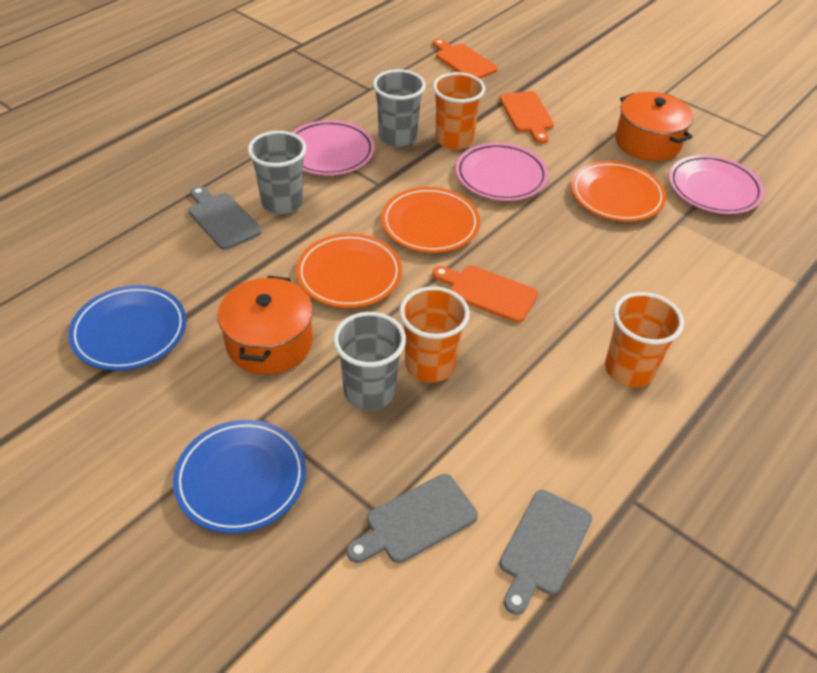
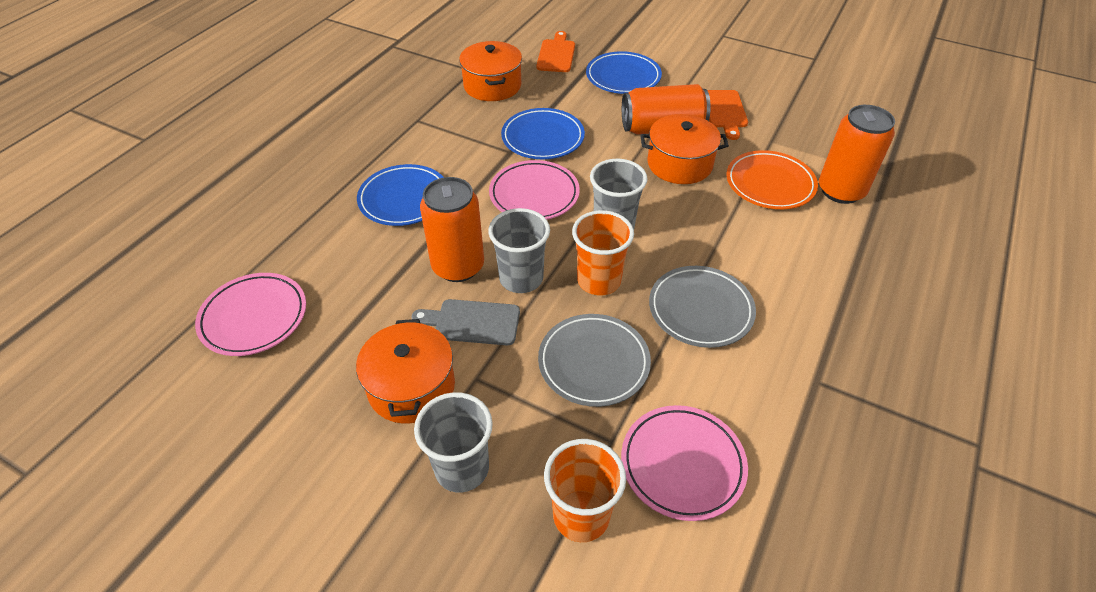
blue plate: 2 -> 3
grey cutting board: 3 -> 1
grey plate: 0 -> 2
orange can: 0 -> 3
orange cup: 3 -> 2
orange cutting board: 3 -> 2
orange plate: 3 -> 1
orange pot: 2 -> 3

